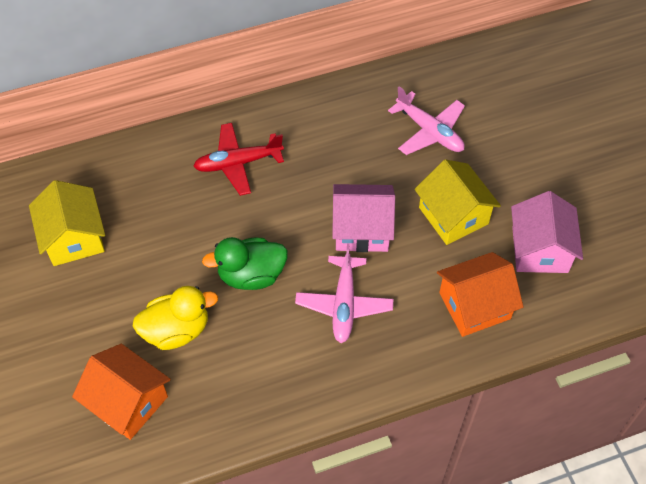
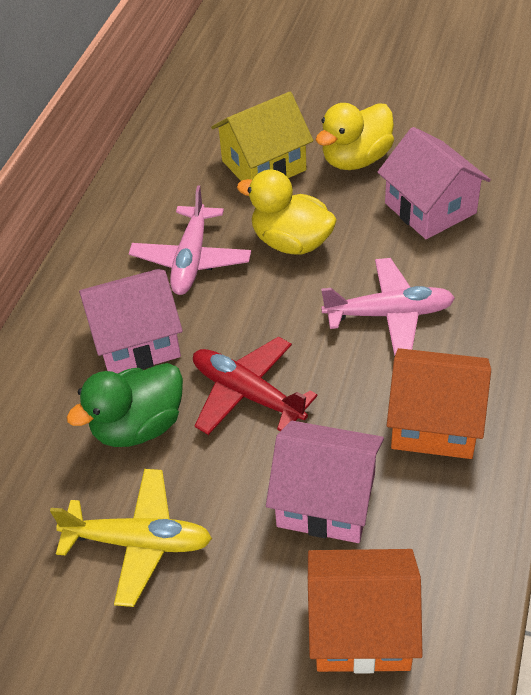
pink house: 2 -> 3
yellow duck: 1 -> 2
yellow house: 2 -> 1
yellow plane: 0 -> 1

